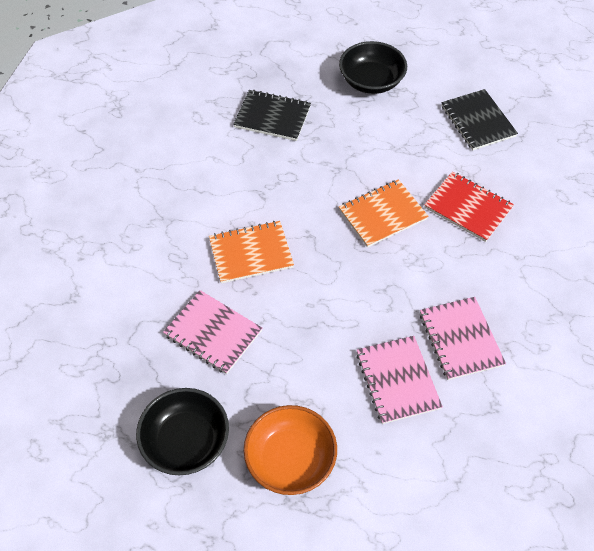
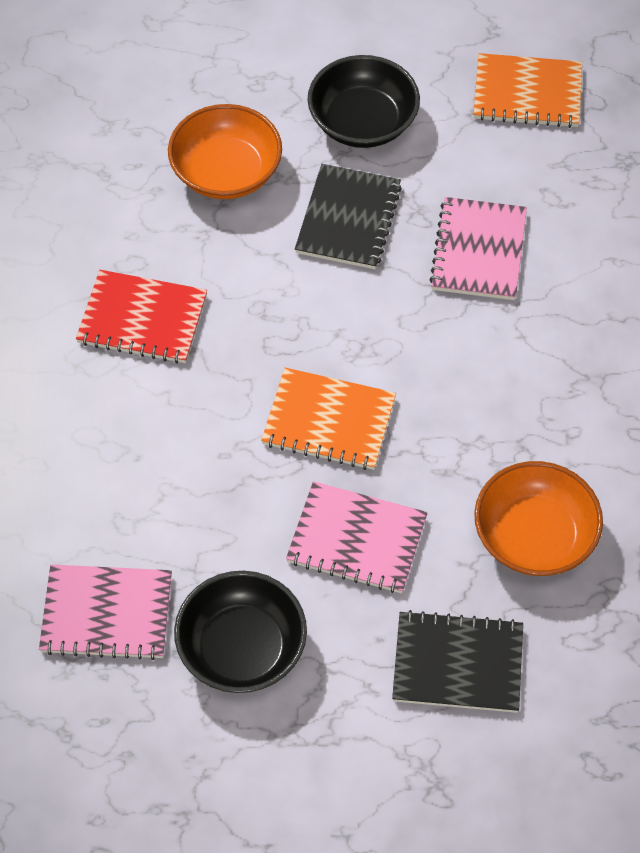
orange bowl: 1 -> 2

